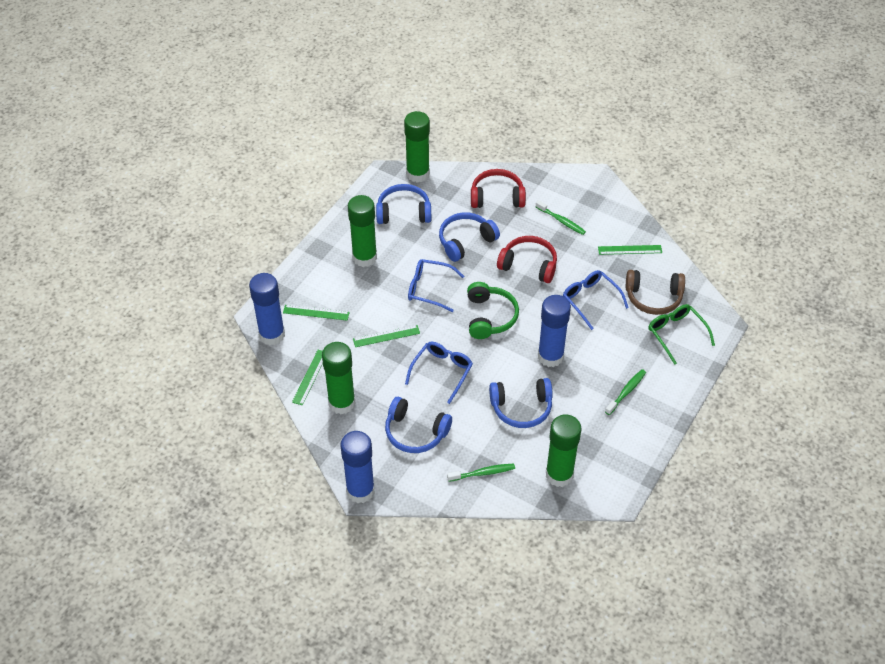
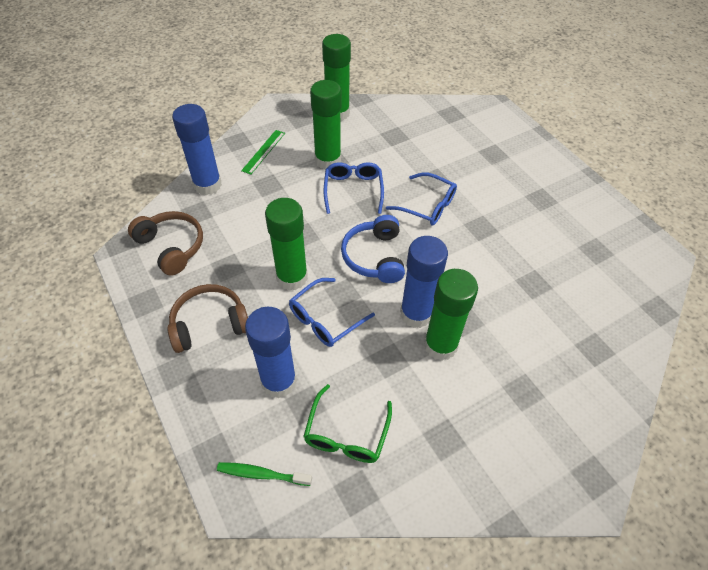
blue headphones: 4 -> 1
brown headphones: 1 -> 2
green headphones: 1 -> 0
green ruler: 4 -> 1
green toothbrush: 3 -> 1
red headphones: 2 -> 0

